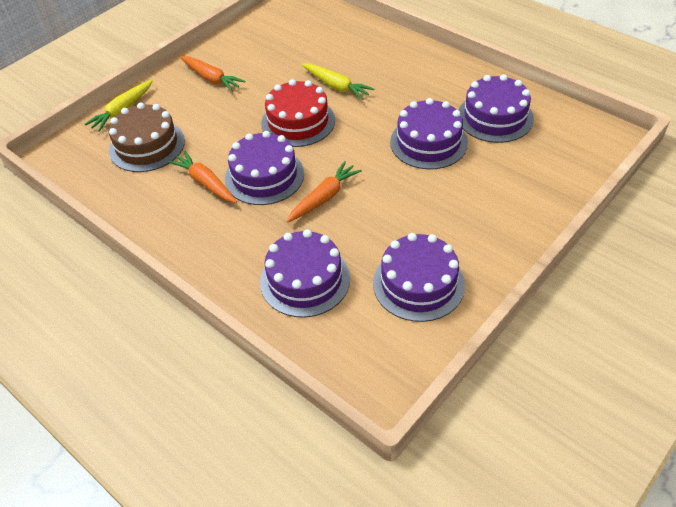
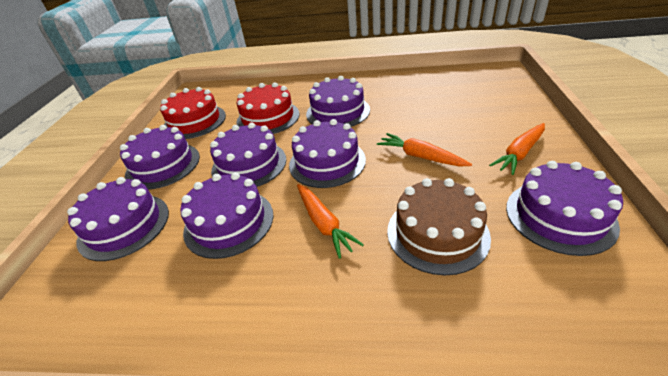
purple cake: 5 -> 7
red cake: 1 -> 2
yellow carrot: 2 -> 0

